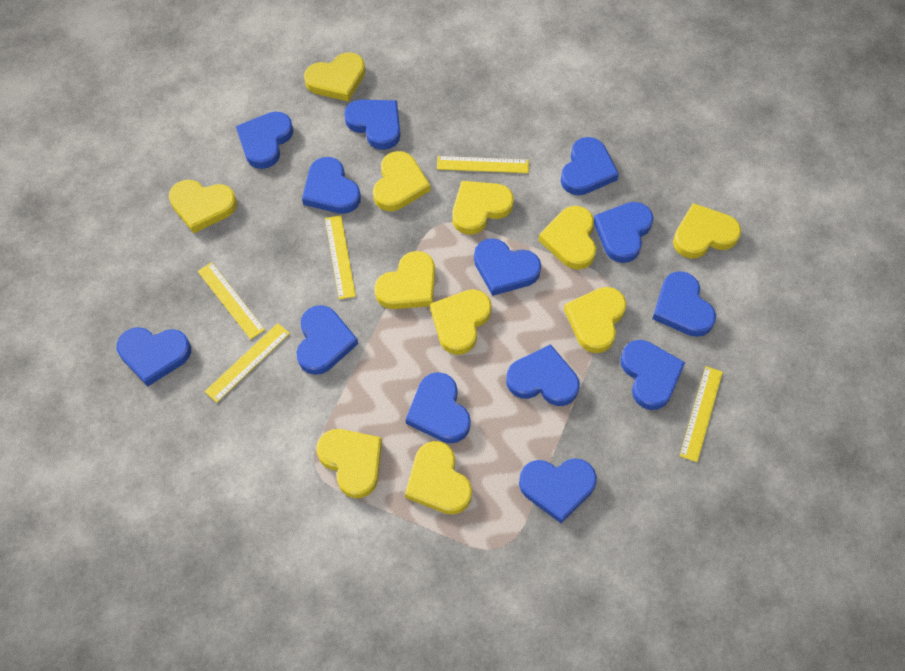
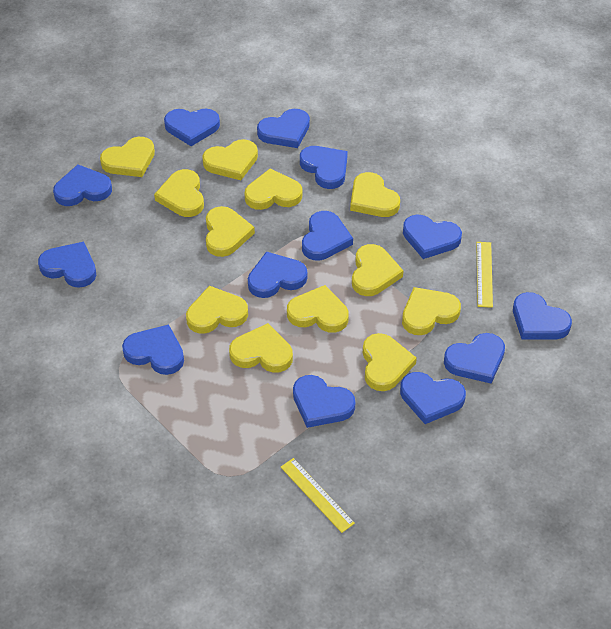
yellow heart: 11 -> 12
yellow ruler: 5 -> 2

